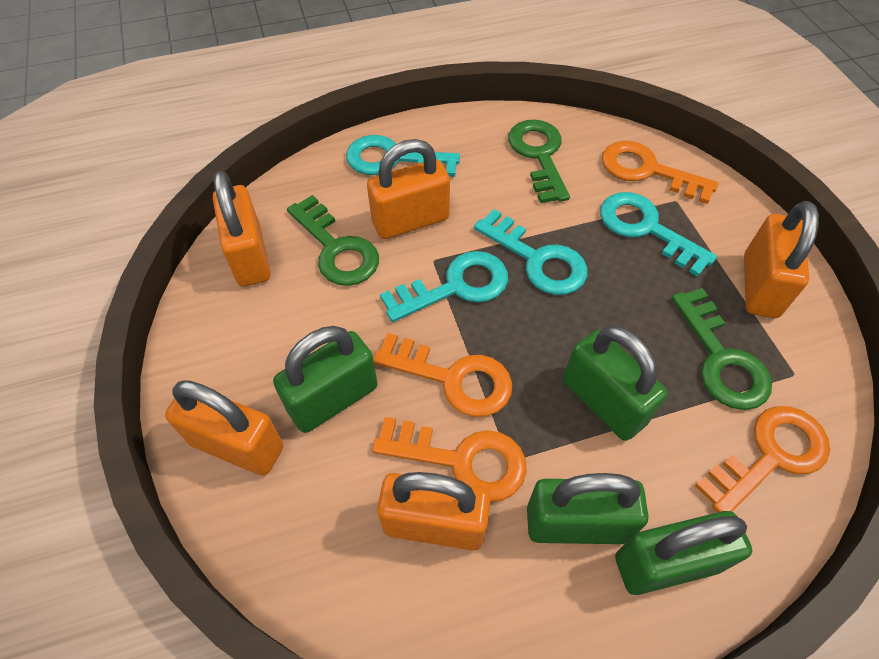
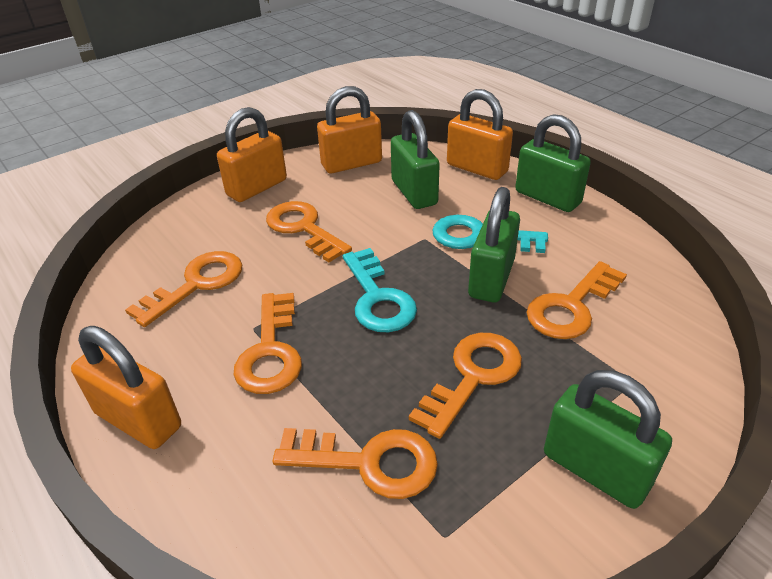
green key: 3 -> 0
orange key: 4 -> 6
orange padlock: 5 -> 4
turquoise key: 4 -> 2

